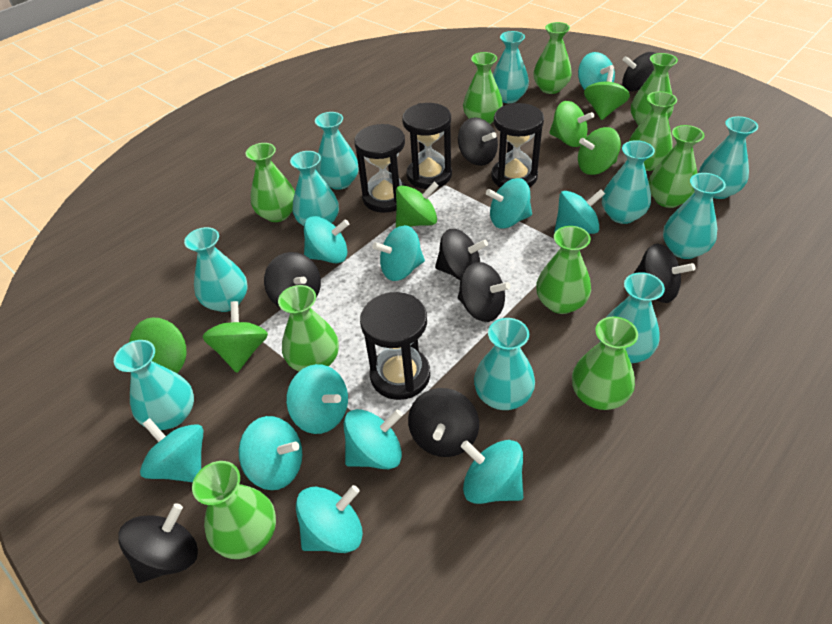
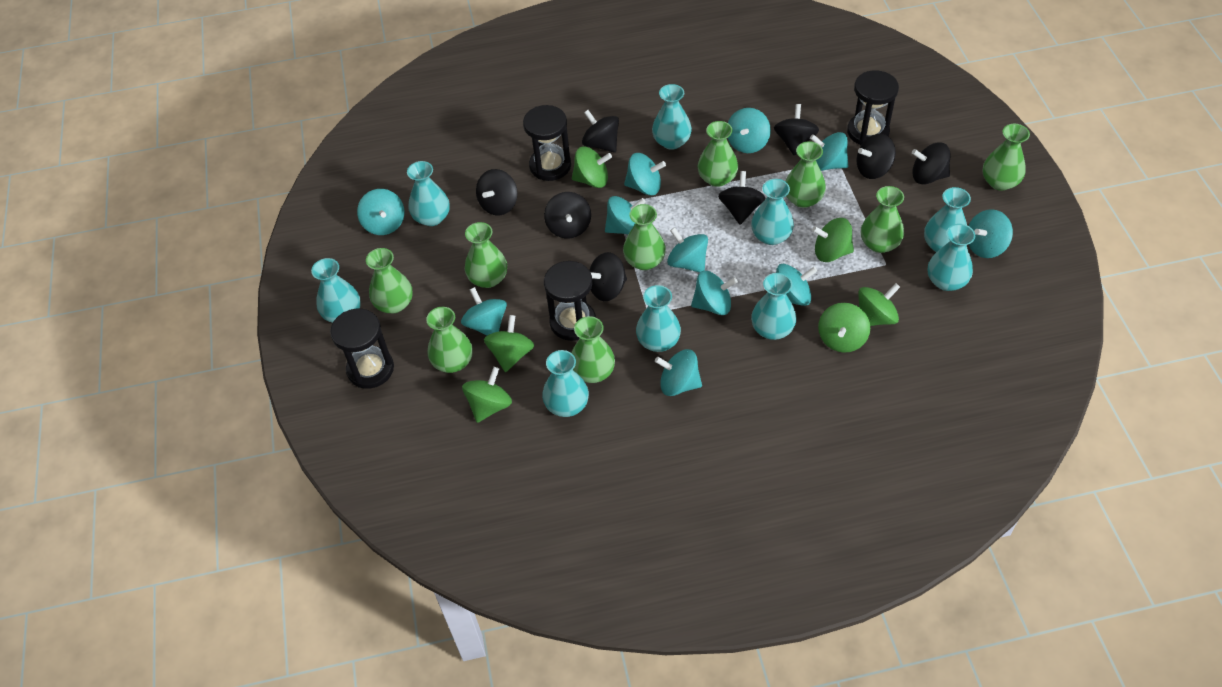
green vase: 10 -> 9
turquoise vase: 10 -> 9

